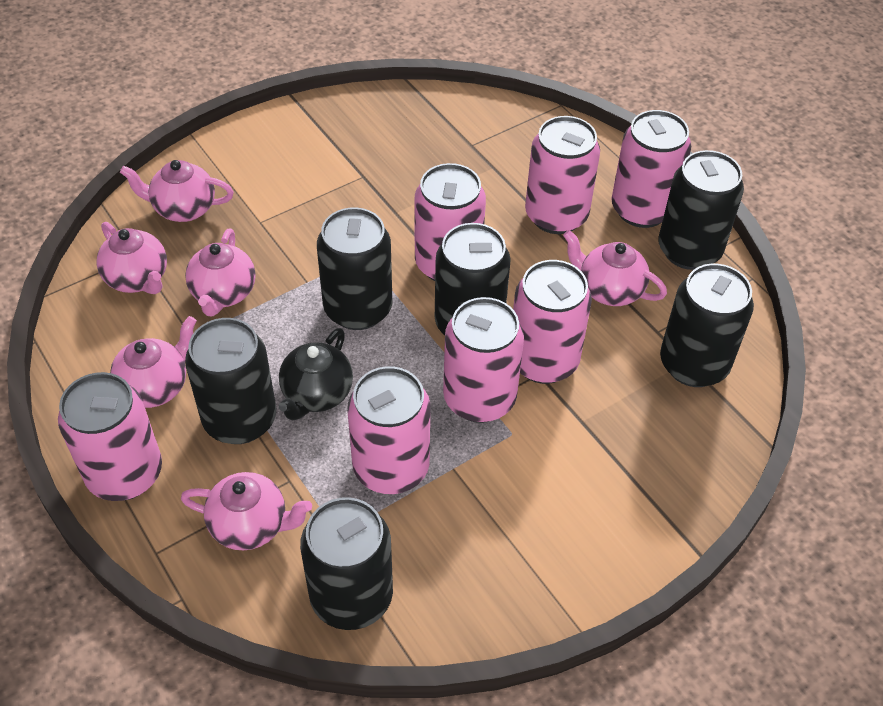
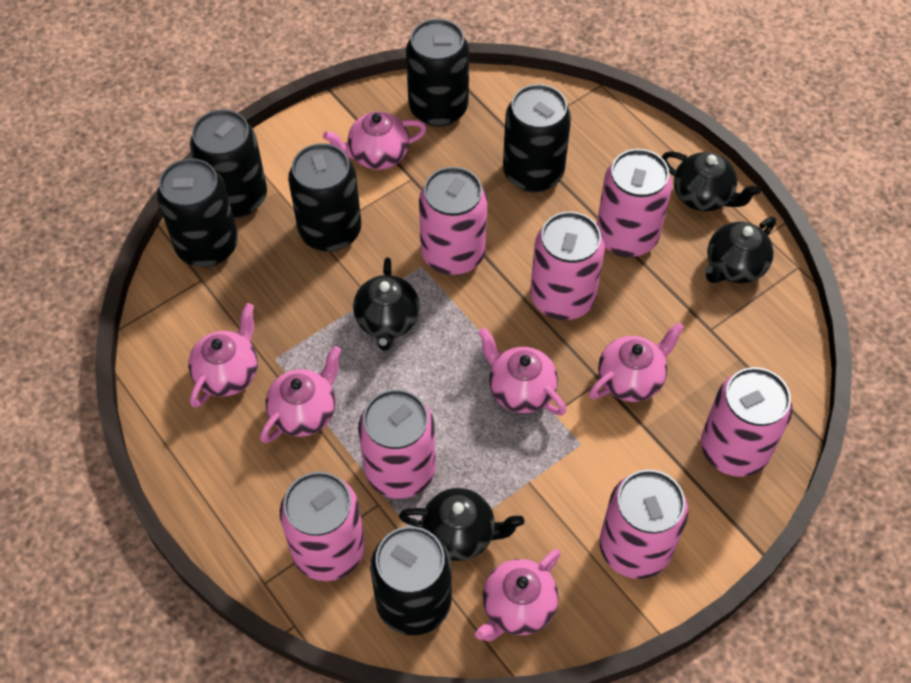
black teapot: 1 -> 4

